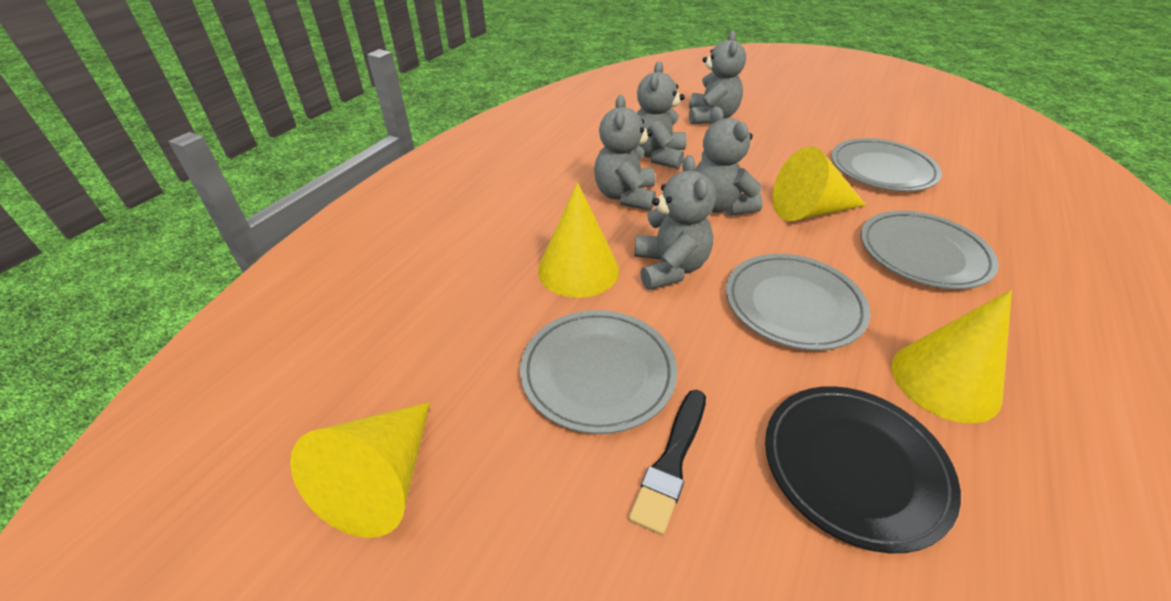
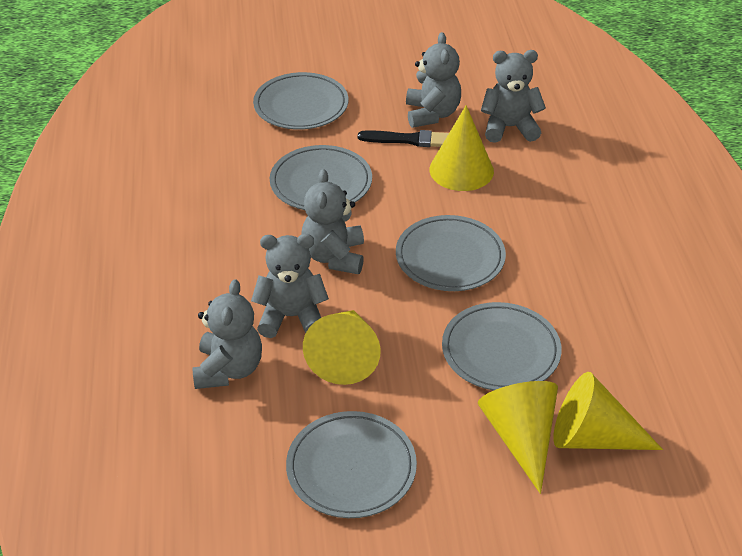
black plate: 1 -> 0
grey plate: 4 -> 5

